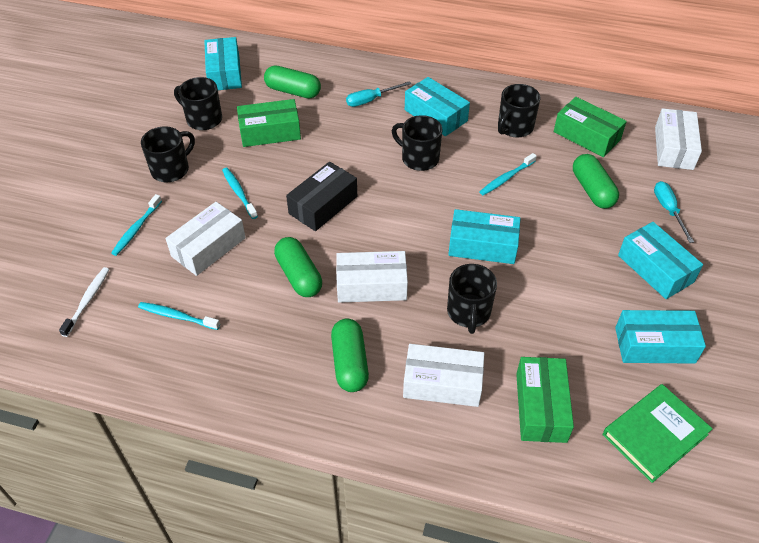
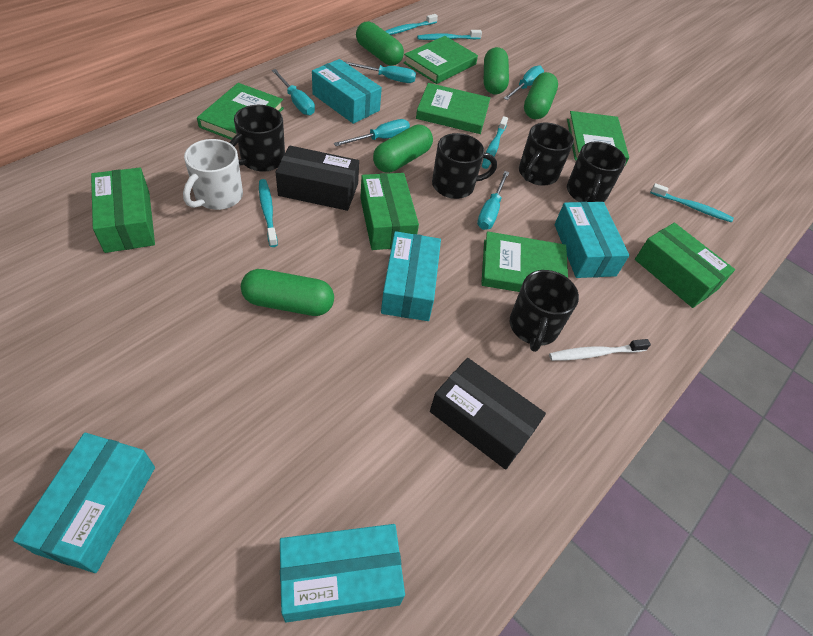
black box: 1 -> 2
green book: 1 -> 5
green capsule: 4 -> 5
turquoise screwdriver: 2 -> 5
turquoise toothbrush: 4 -> 5
white box: 4 -> 0
white mug: 0 -> 1

